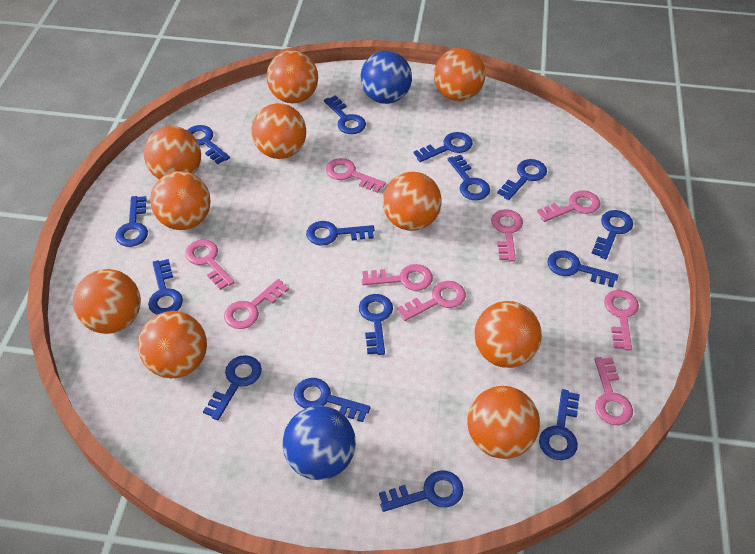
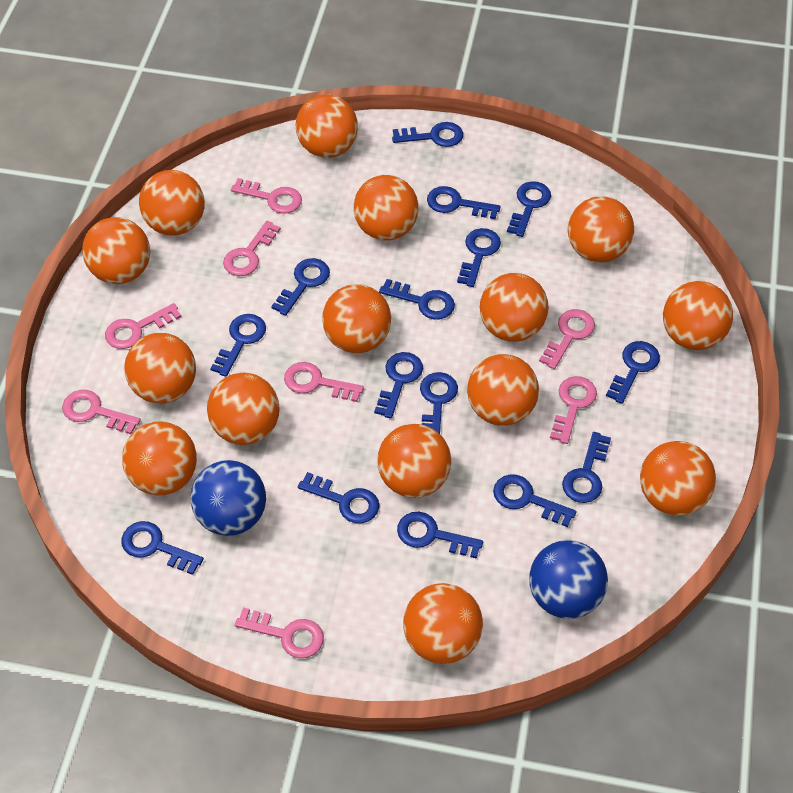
orange ball: 10 -> 15
pink key: 9 -> 8

